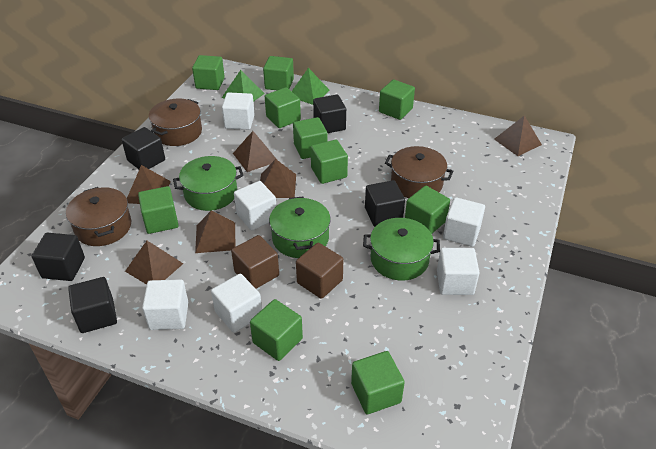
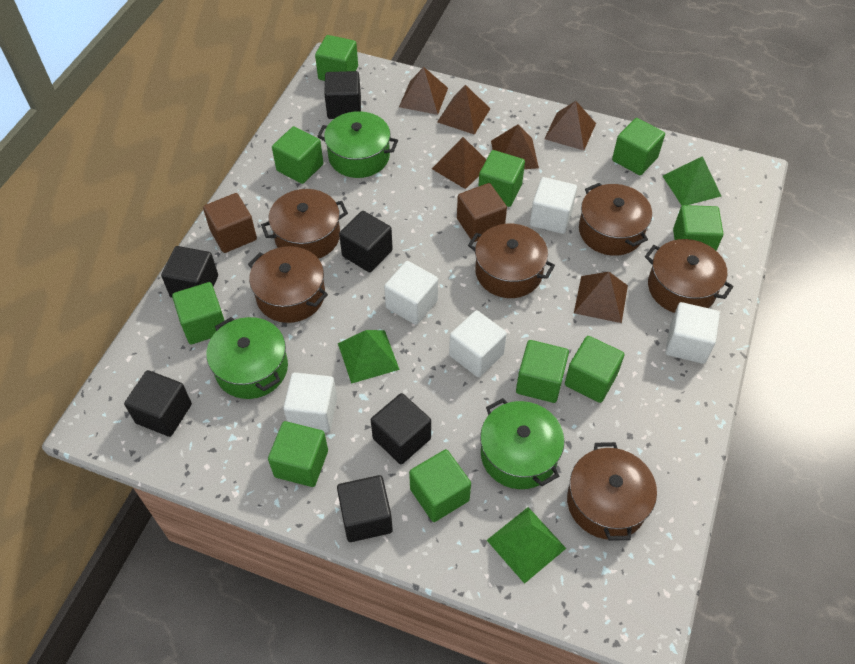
black cube: 5 -> 6
brown pot: 3 -> 6
green pyramid: 2 -> 3
white cube: 6 -> 5

